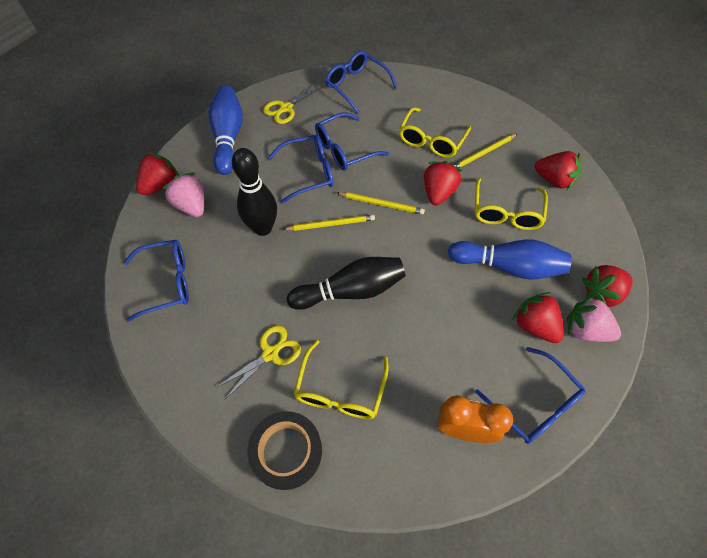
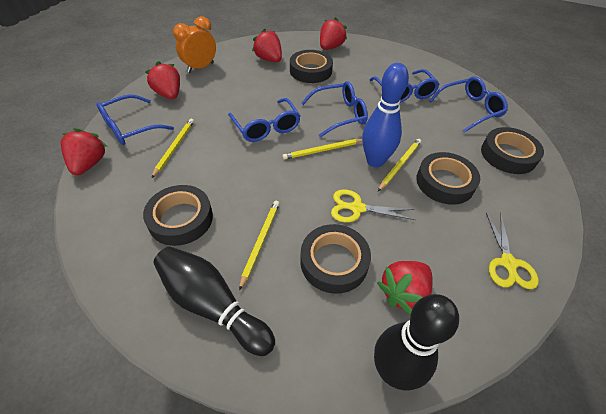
black tape: 1 -> 5
blue bowling pin: 2 -> 1
pink strawberry: 2 -> 0
yellow glasses: 3 -> 0
yellow pencil: 3 -> 4

